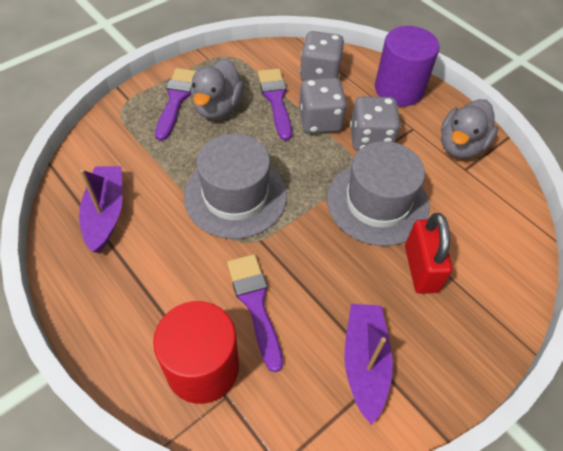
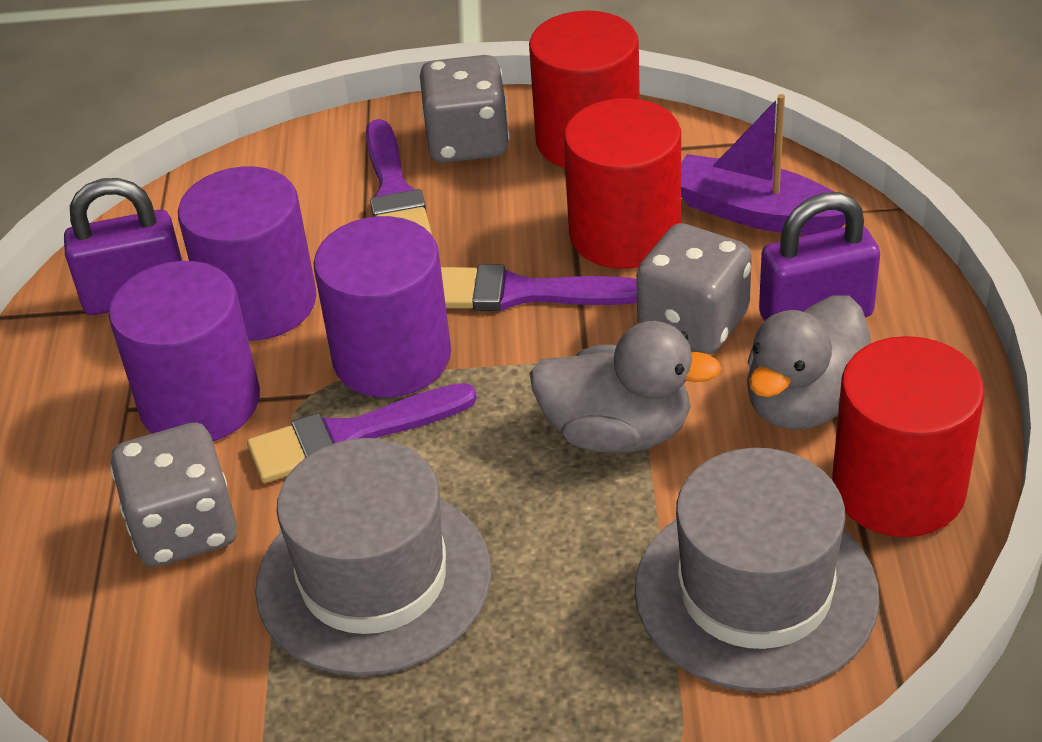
purple boat: 2 -> 1
purple cylinder: 1 -> 3
purple padlock: 0 -> 2
red cylinder: 1 -> 3
red padlock: 1 -> 0

